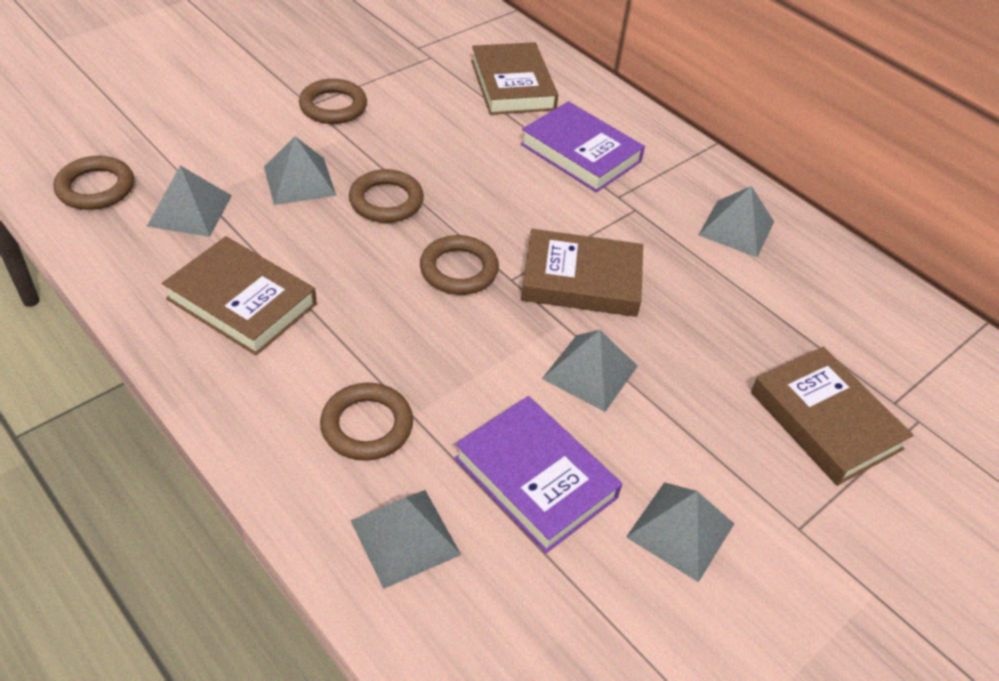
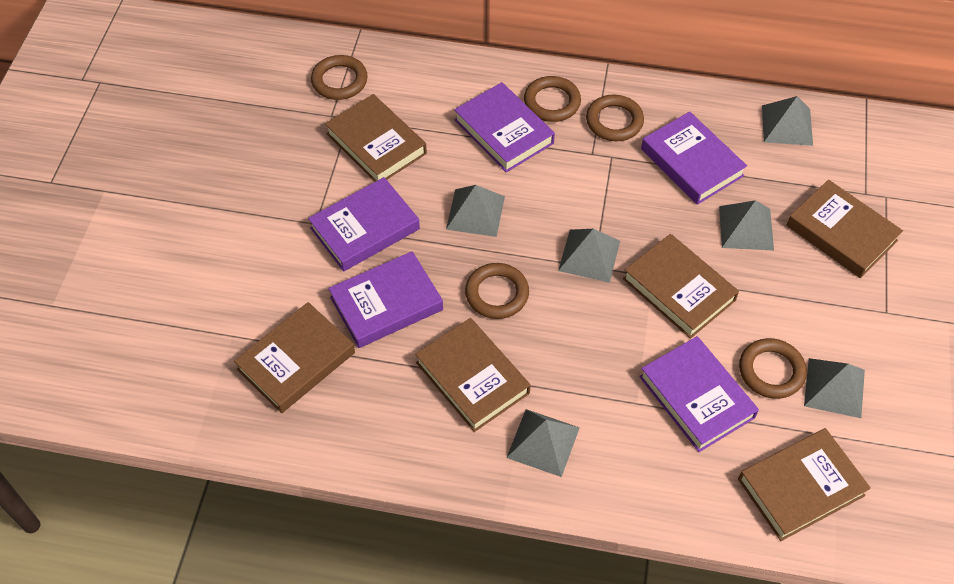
brown book: 4 -> 6
purple book: 2 -> 5

